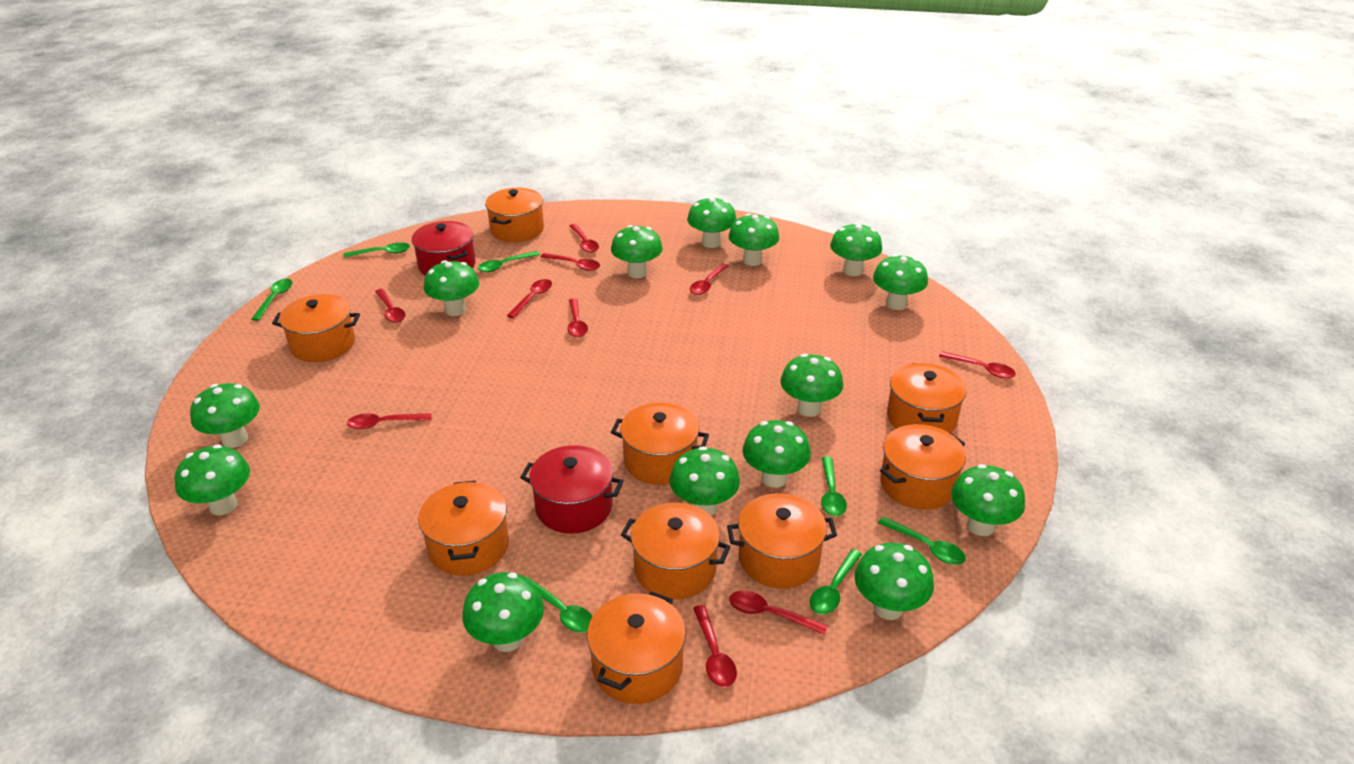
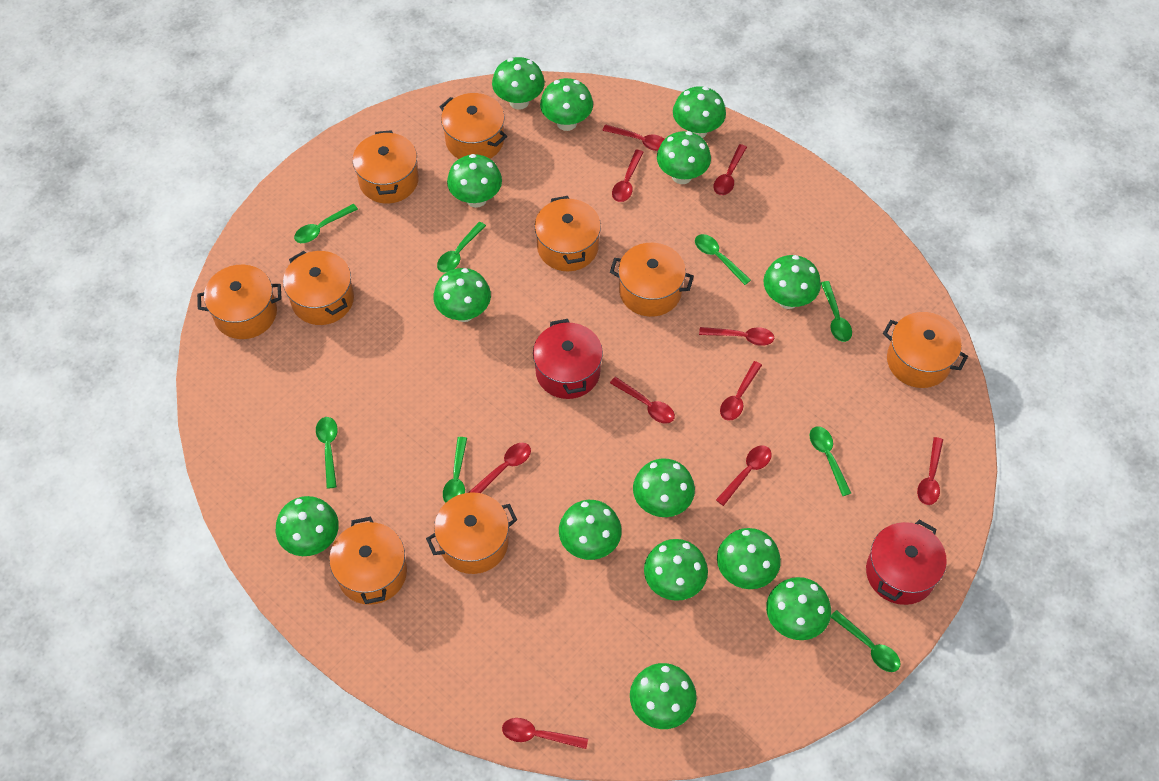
green spoon: 7 -> 8

